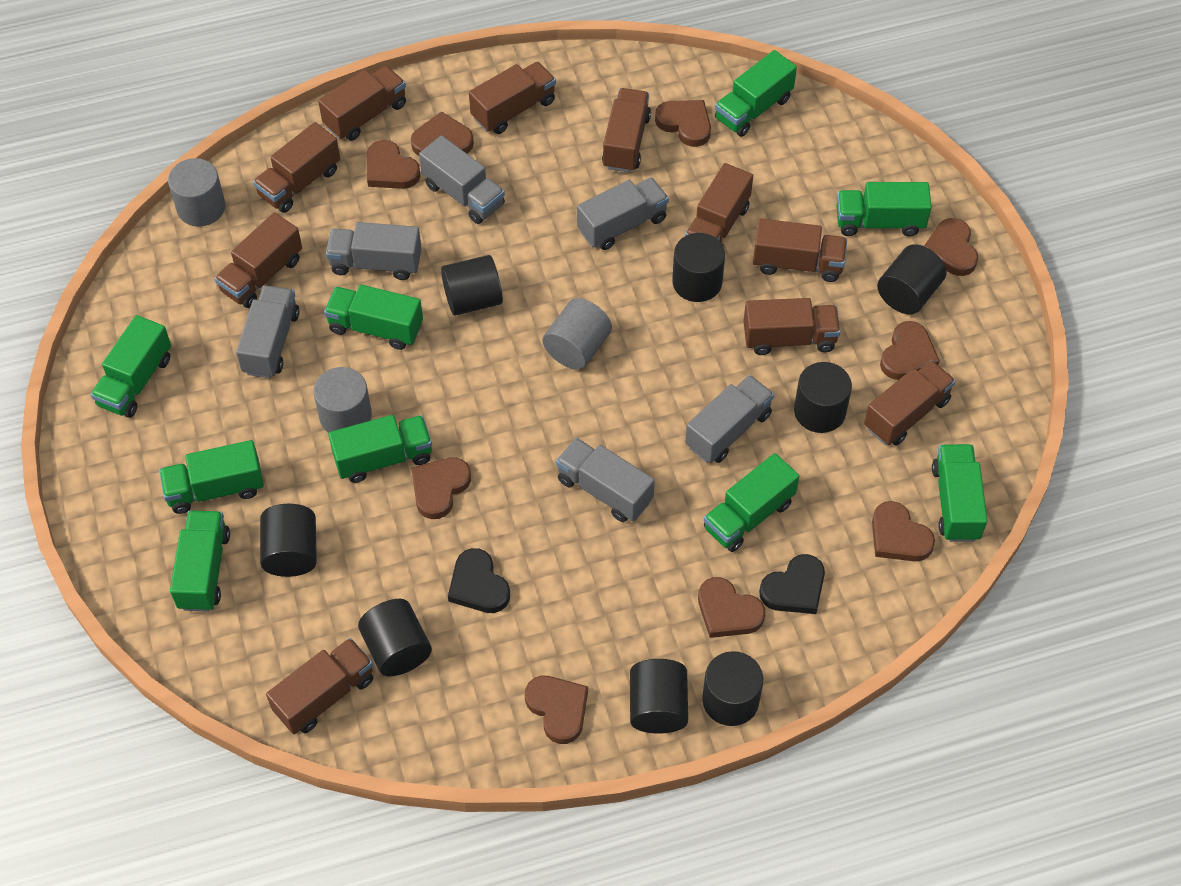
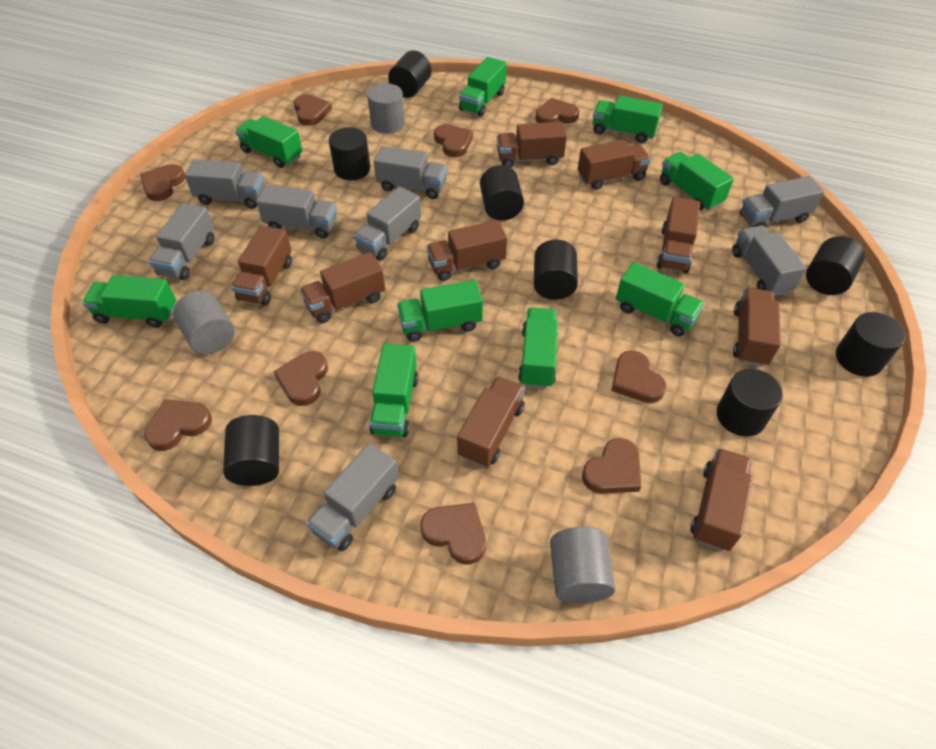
black heart: 2 -> 0
brown truck: 10 -> 9
grey truck: 6 -> 8

